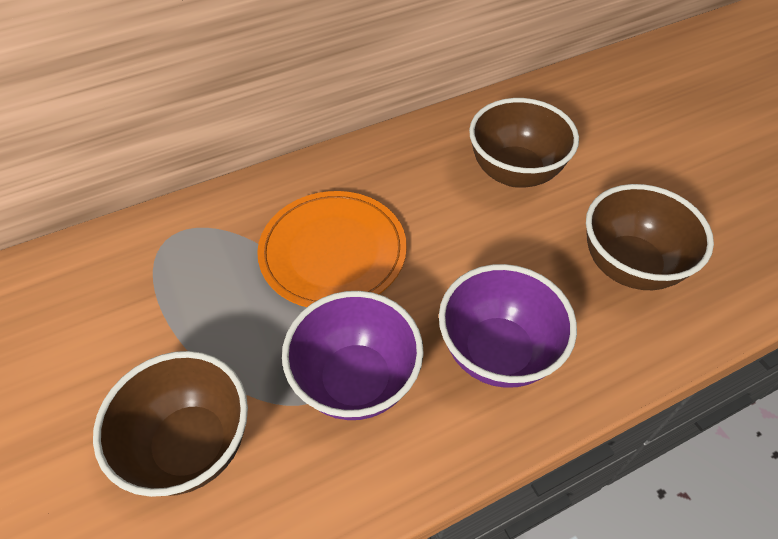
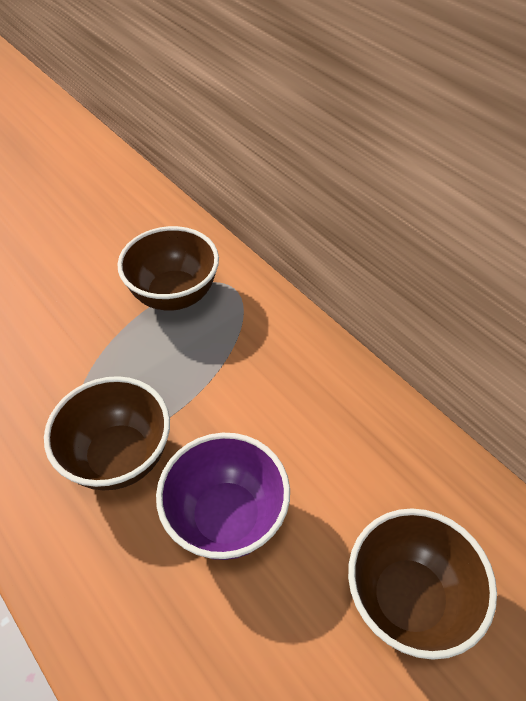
orange plate: 1 -> 0
purple bowl: 2 -> 1

